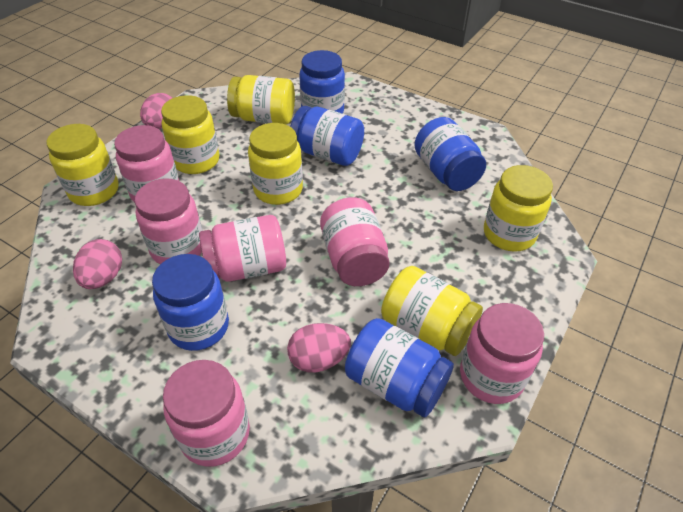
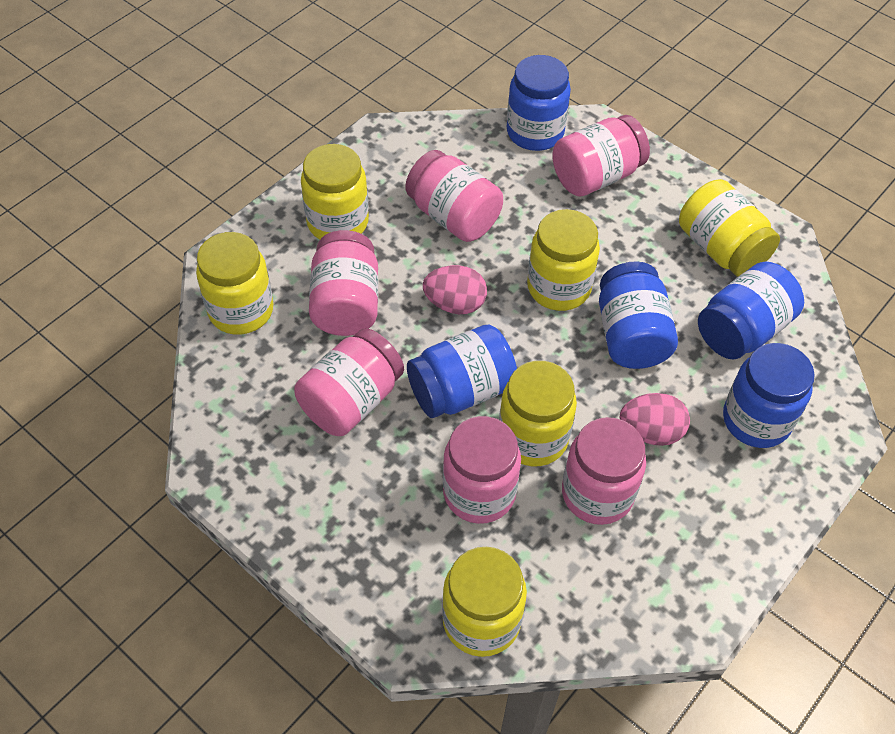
pink egg: 3 -> 2

